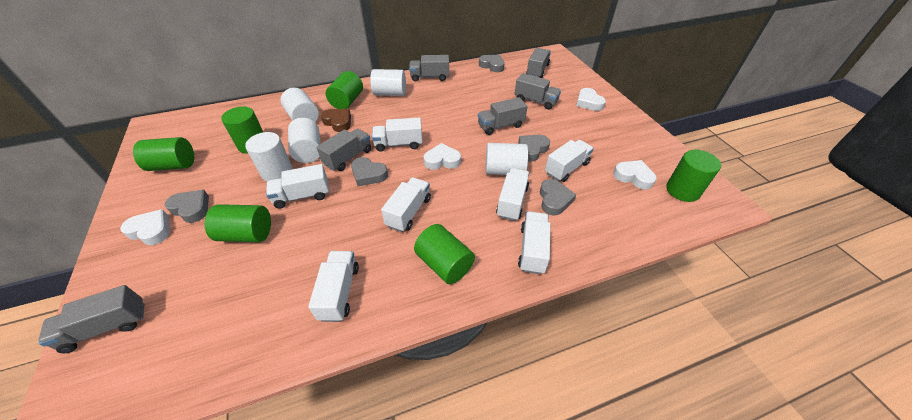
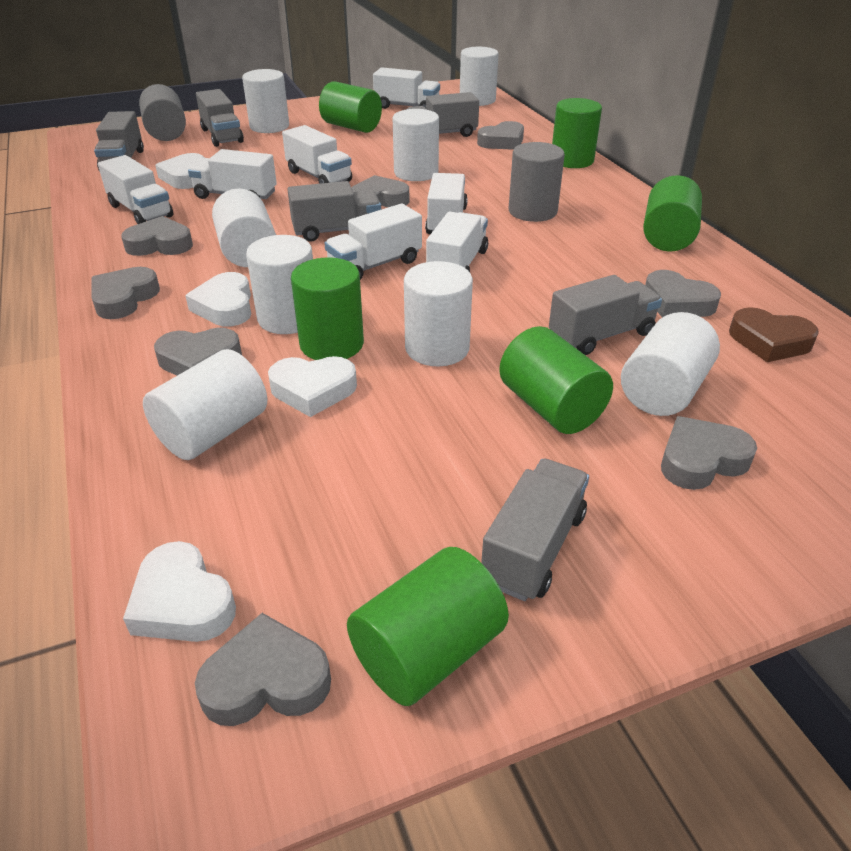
grey cylinder: 0 -> 2
grey heart: 5 -> 8
white cylinder: 5 -> 8

